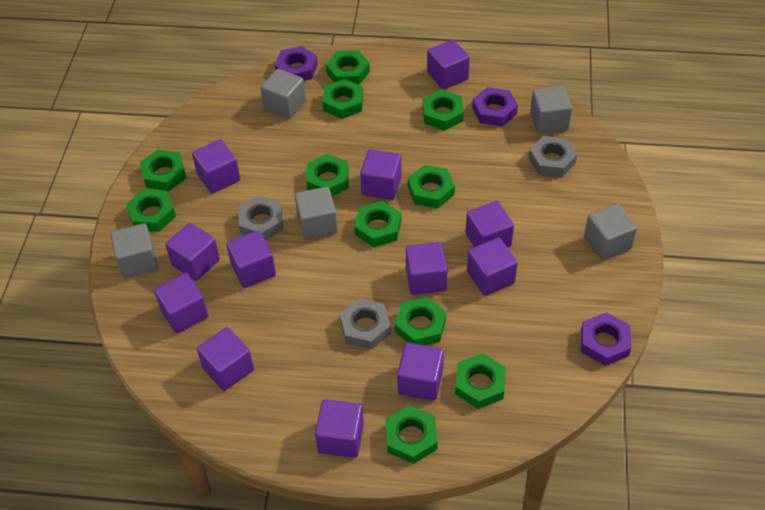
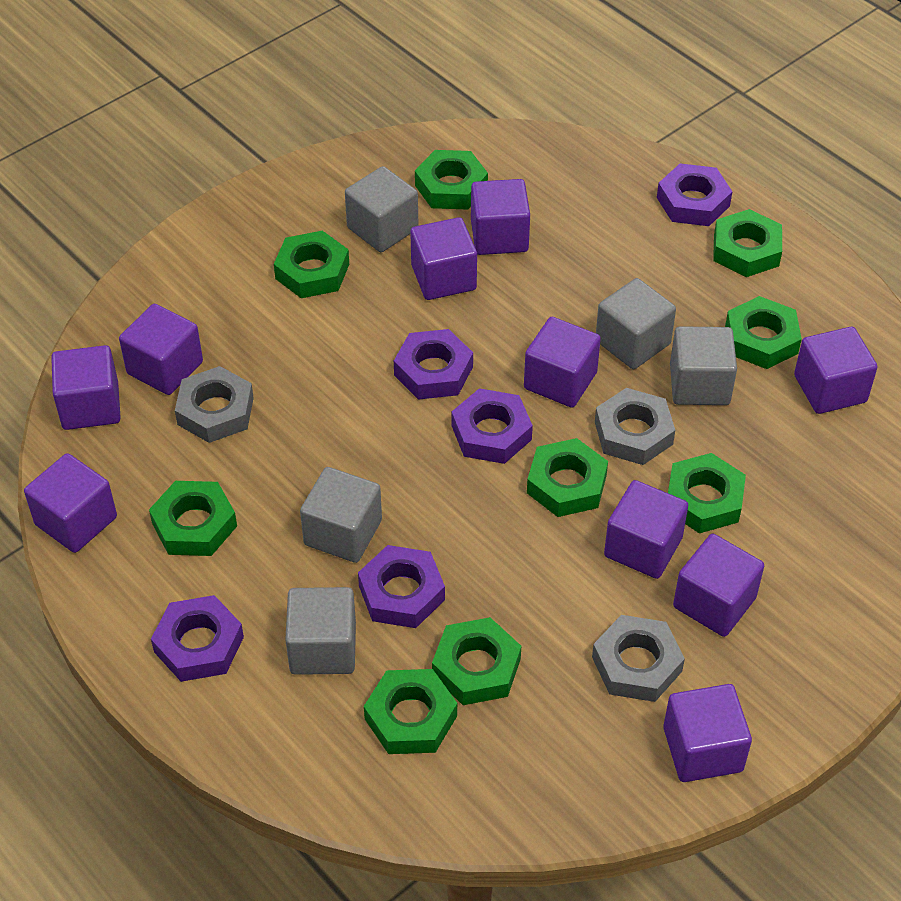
green nut: 11 -> 9
purple cube: 12 -> 10
purple nut: 3 -> 5

